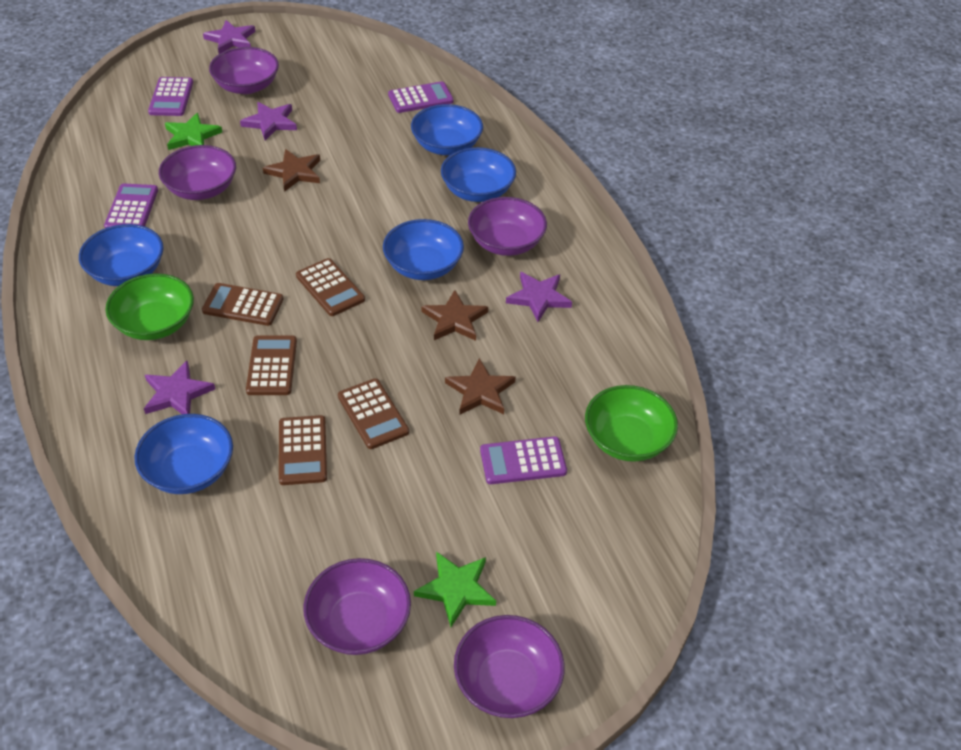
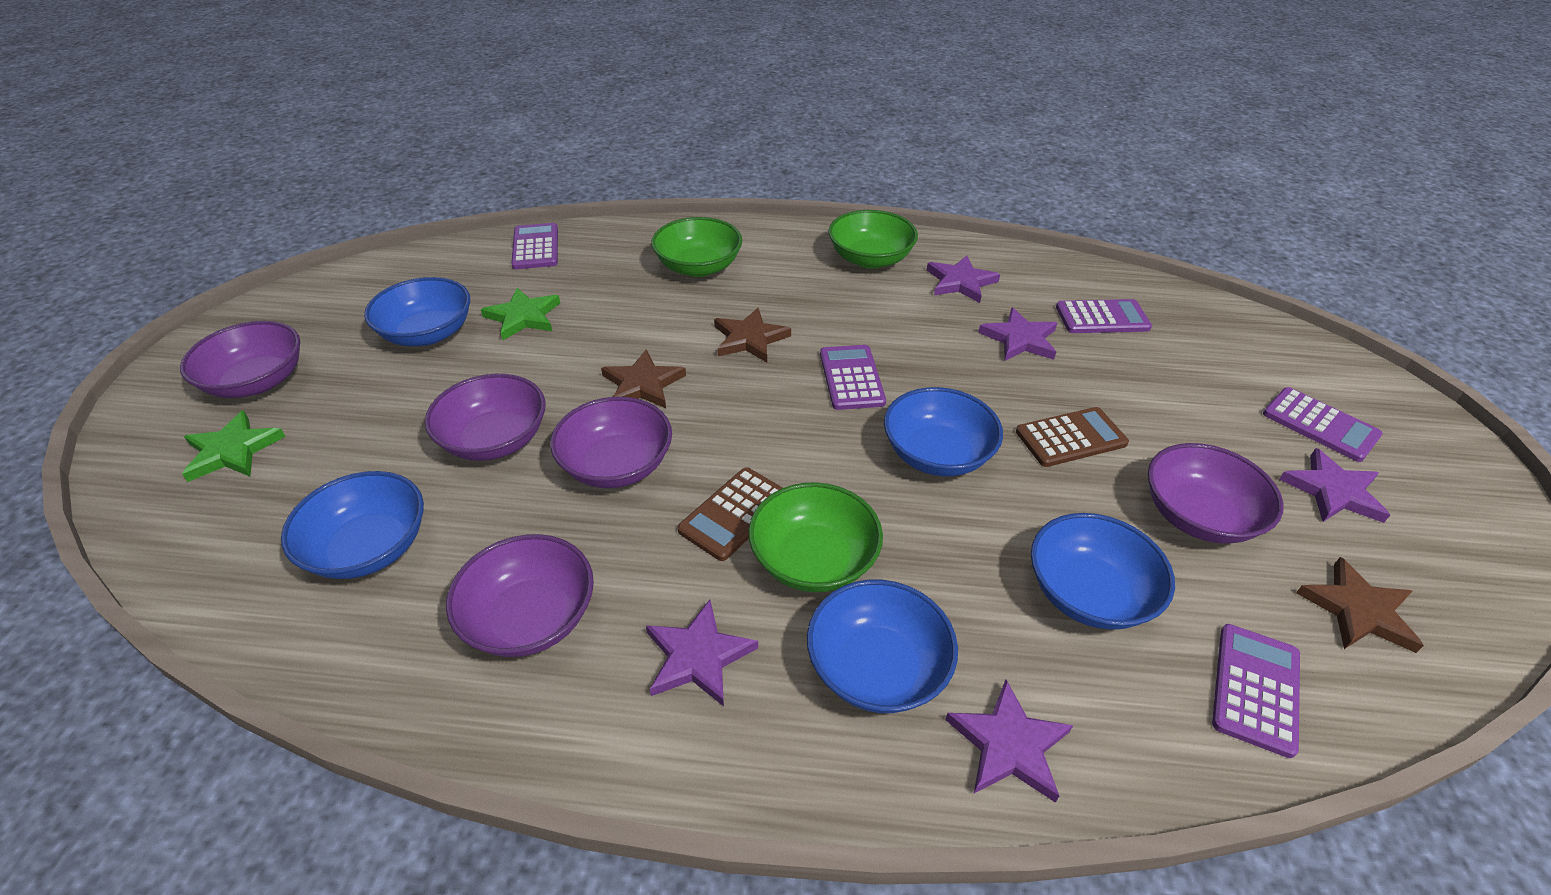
brown calculator: 5 -> 2
green bowl: 2 -> 3
purple calculator: 4 -> 5
purple star: 4 -> 5

